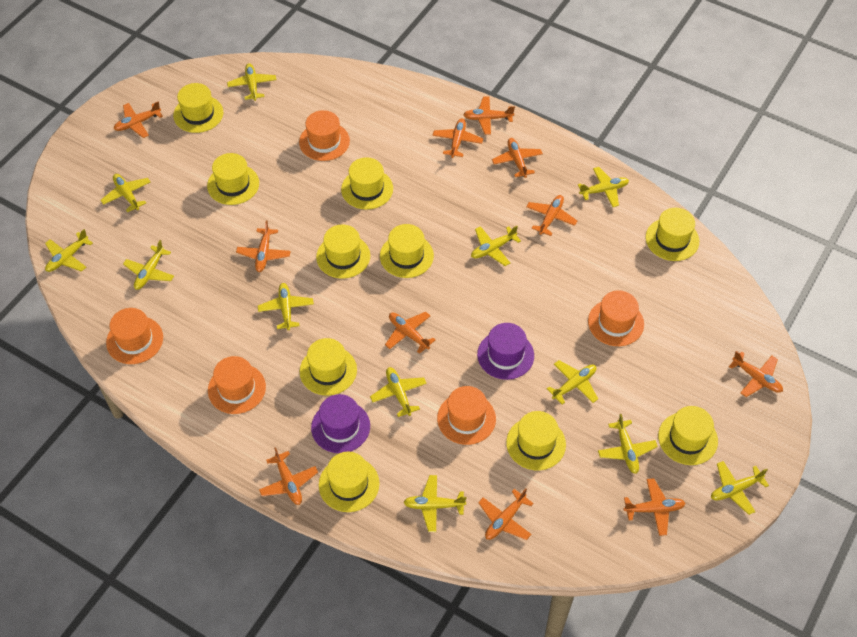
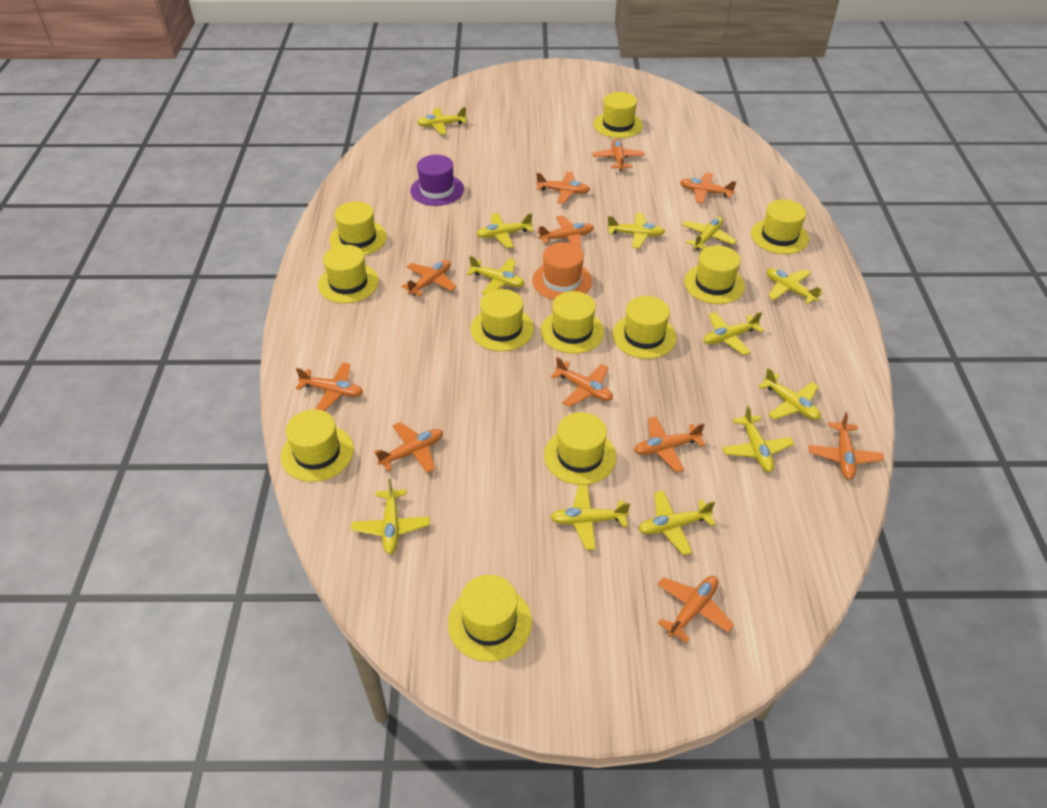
orange hat: 5 -> 1
purple hat: 2 -> 1
yellow hat: 10 -> 11

